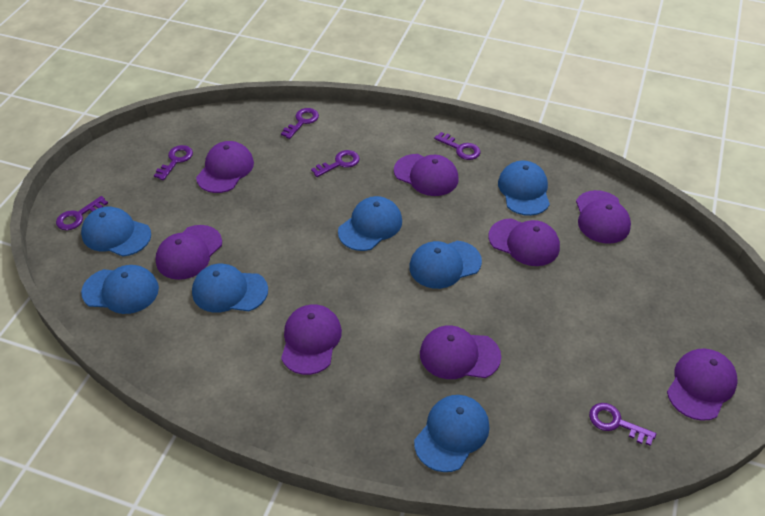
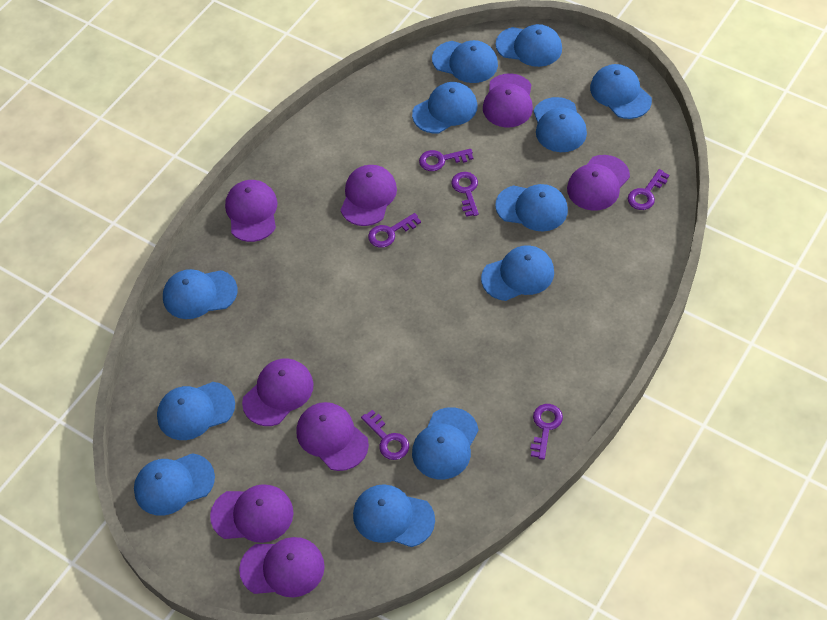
blue cap: 7 -> 12

